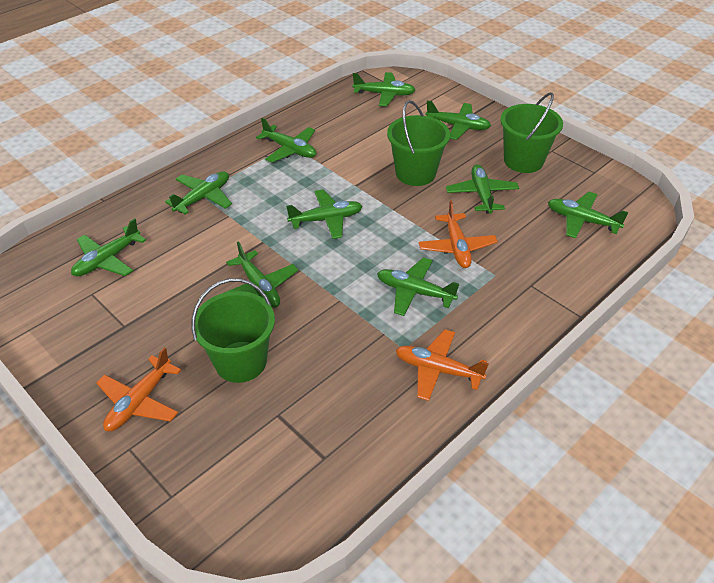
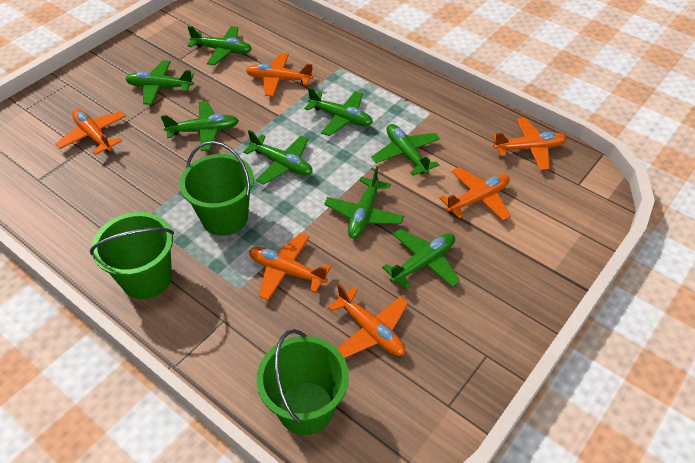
green plane: 10 -> 8
orange plane: 3 -> 6

